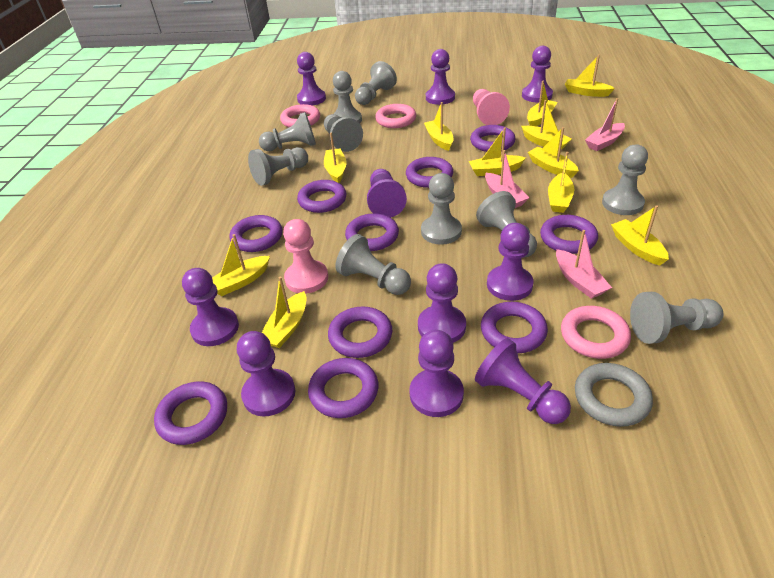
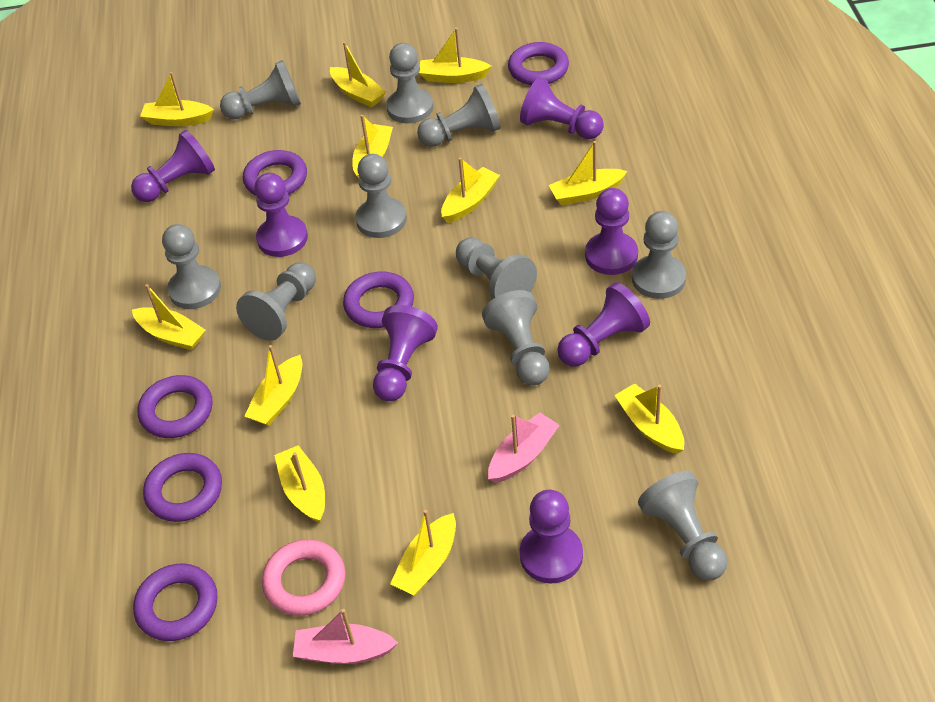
grey ring: 1 -> 0
pink boat: 3 -> 2
pink pawn: 2 -> 0
pink ring: 3 -> 1
purple pawn: 10 -> 7
purple ring: 10 -> 6

